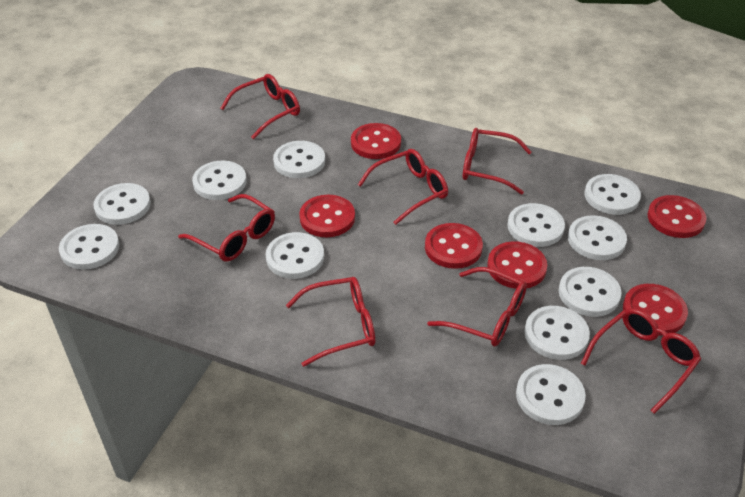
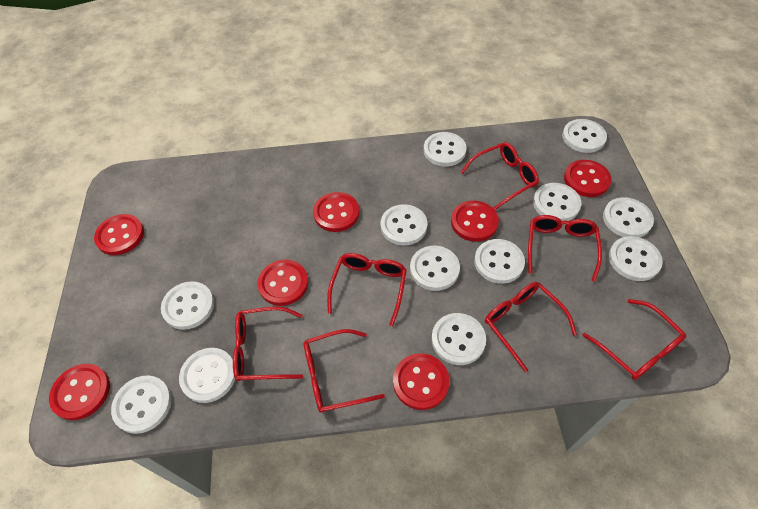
red button: 6 -> 7
white button: 11 -> 12

